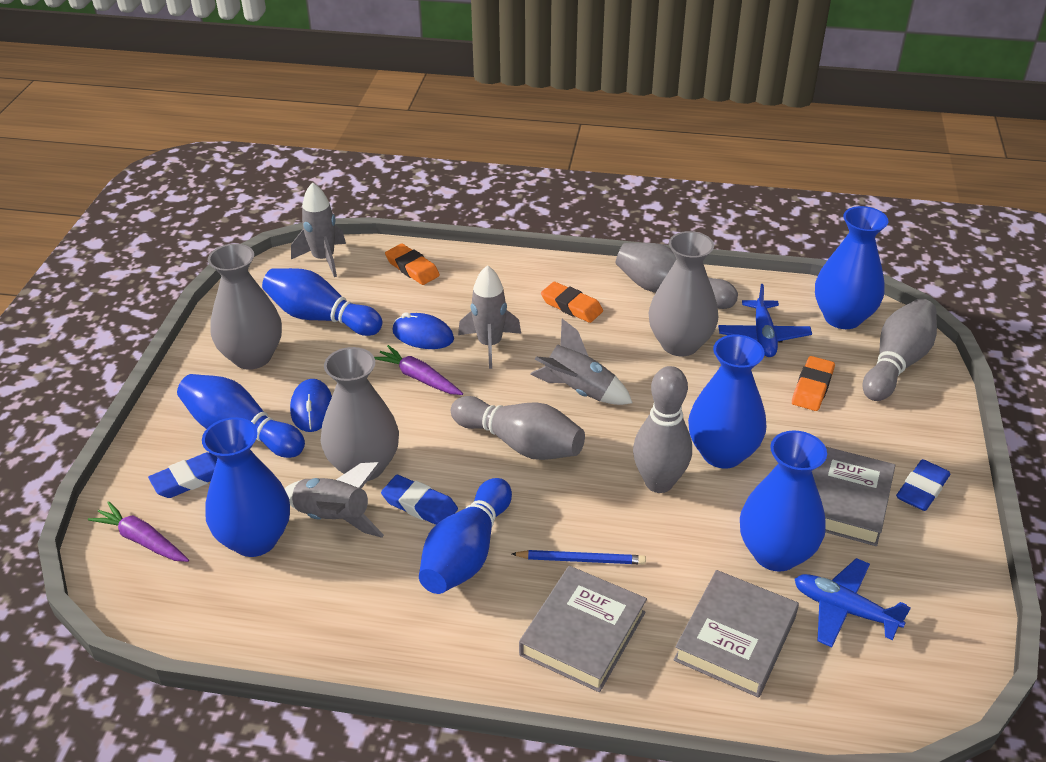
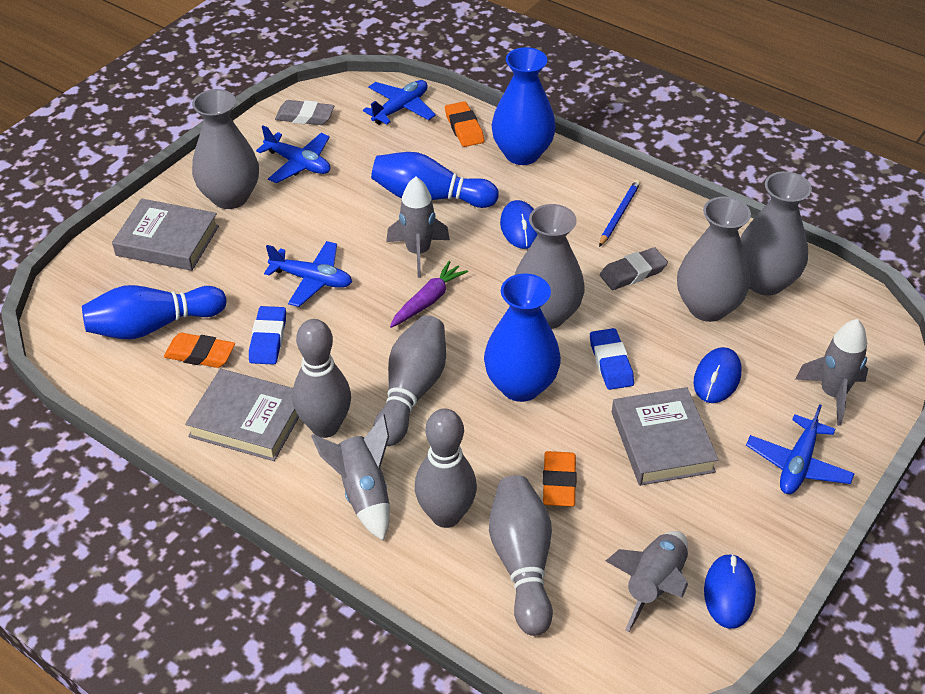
blue bowling pin: 3 -> 2
blue eraser: 3 -> 2
blue mouse: 2 -> 3
blue plane: 2 -> 4
blue vase: 4 -> 2
grey eraser: 0 -> 2
grey vase: 3 -> 4
purple carrot: 2 -> 1

